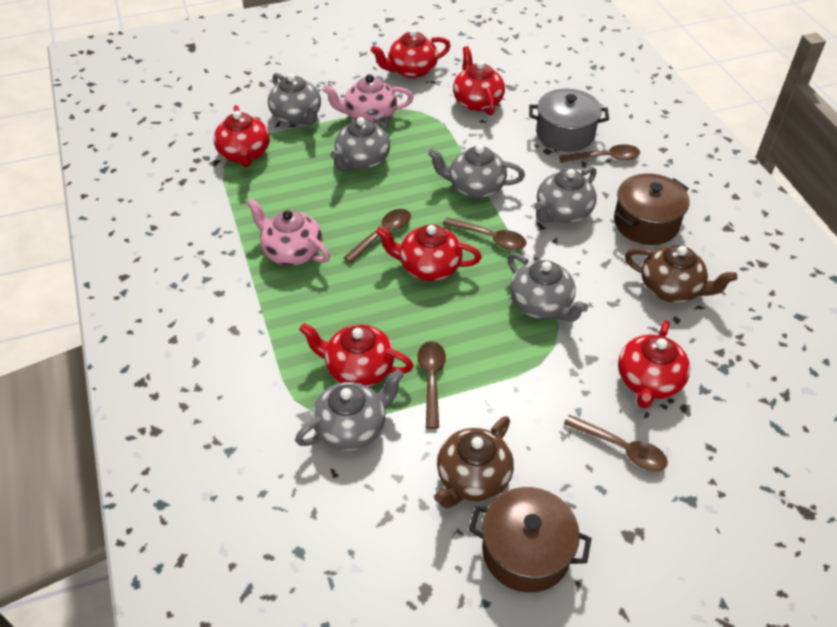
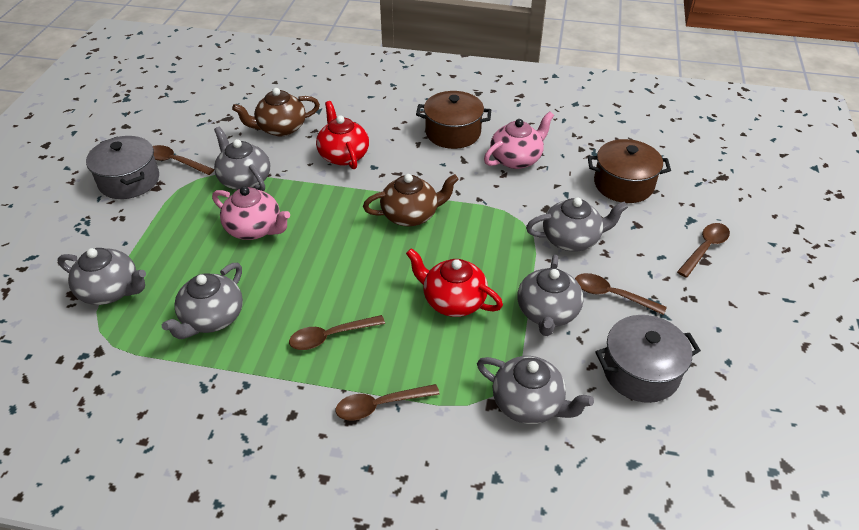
grey pot: 1 -> 2
red teapot: 6 -> 2

